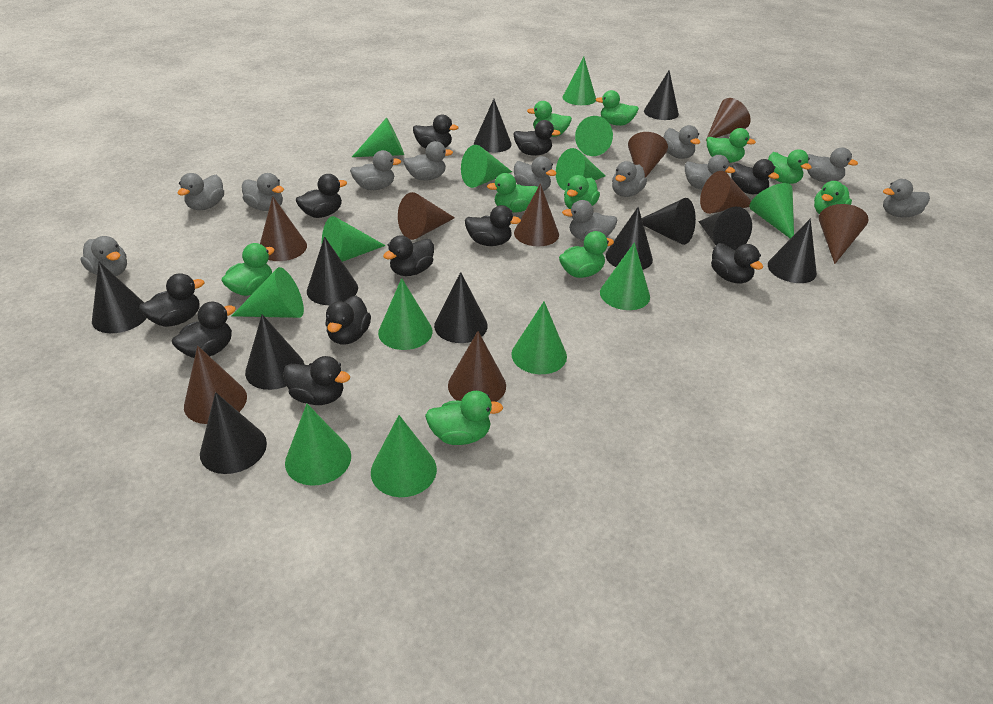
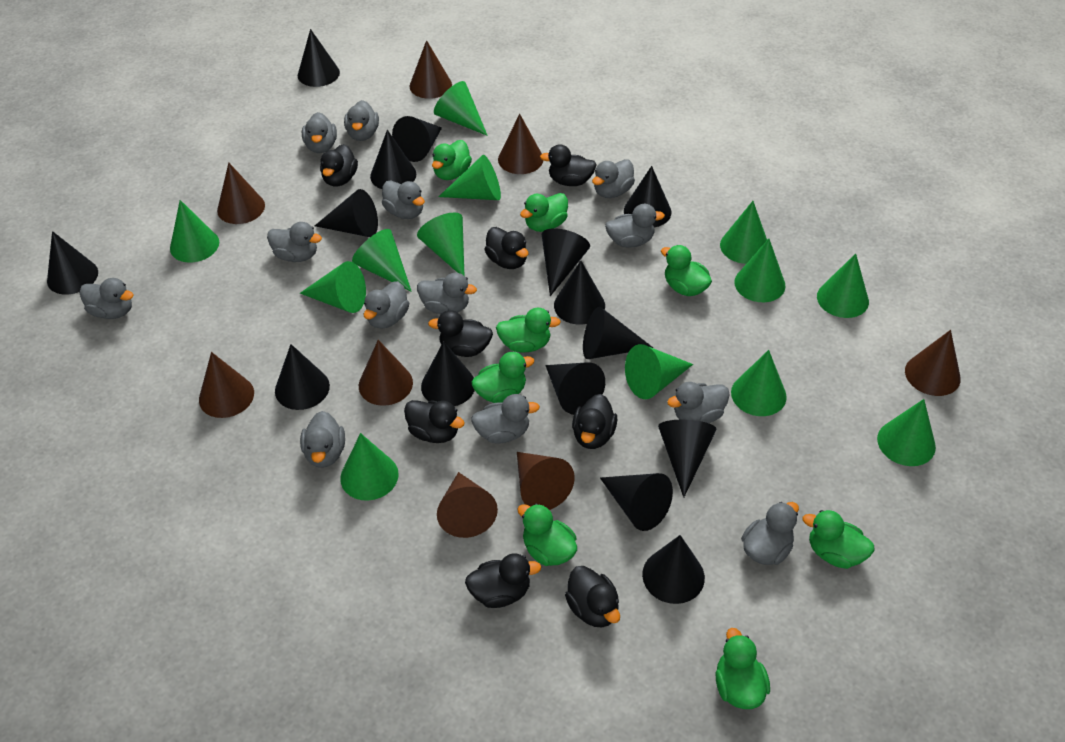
black cone: 11 -> 15
black duck: 11 -> 8
brown cone: 9 -> 8
green duck: 10 -> 8
grey duck: 12 -> 13

